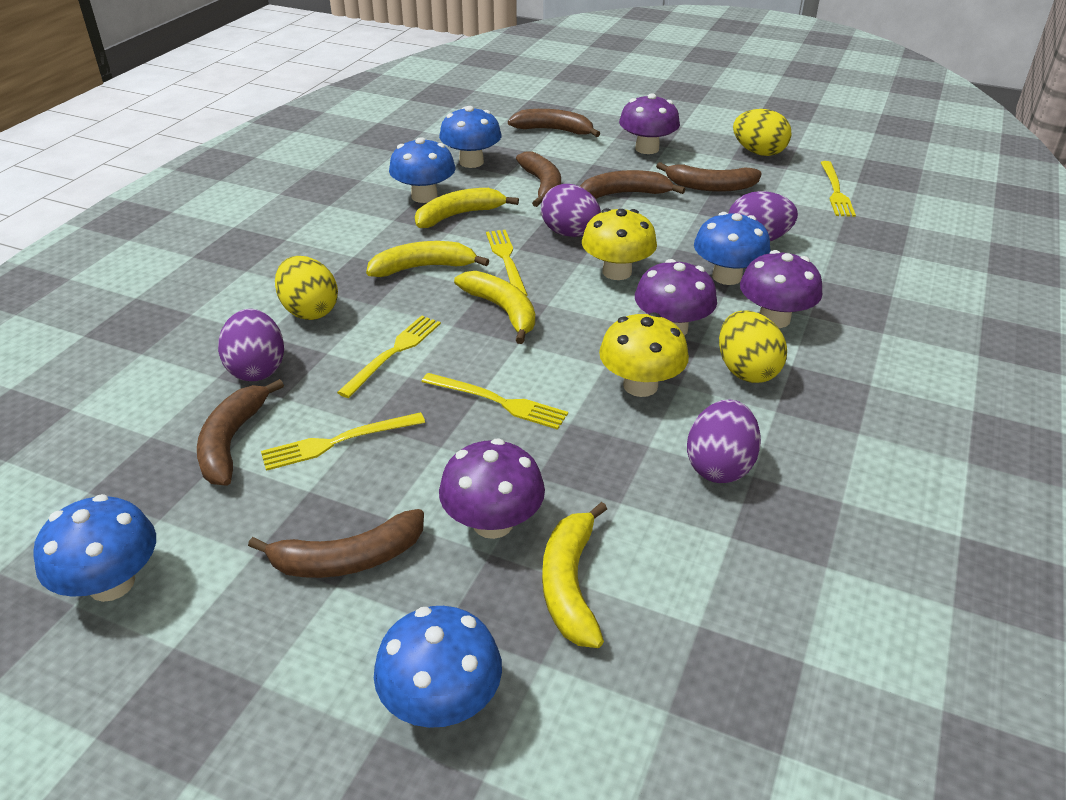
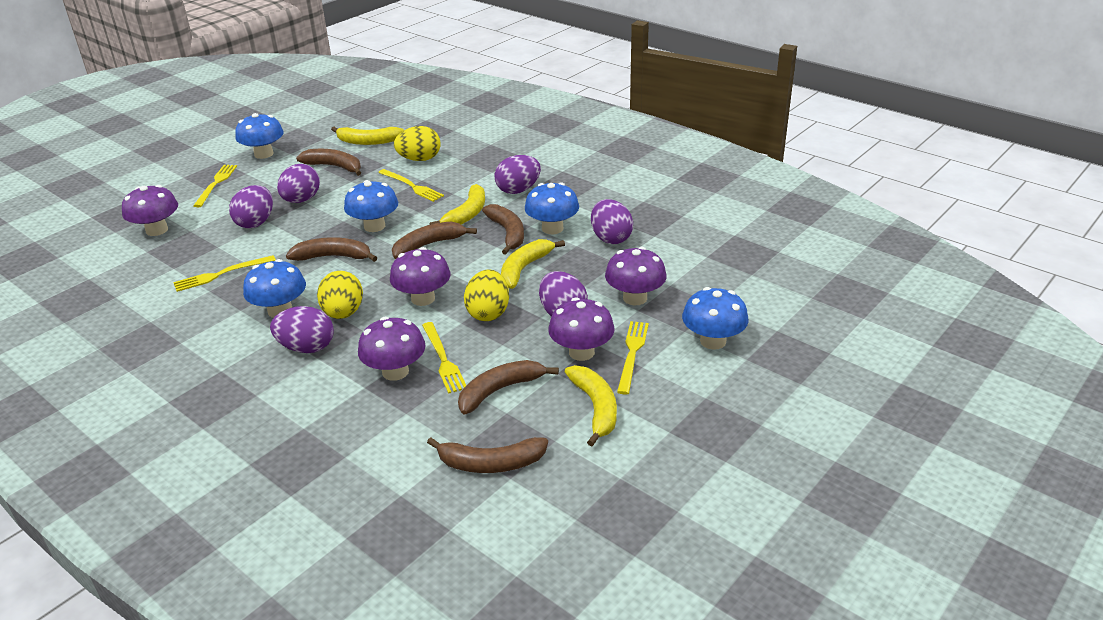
purple egg: 4 -> 6
purple mushroom: 4 -> 5
yellow mushroom: 2 -> 0

